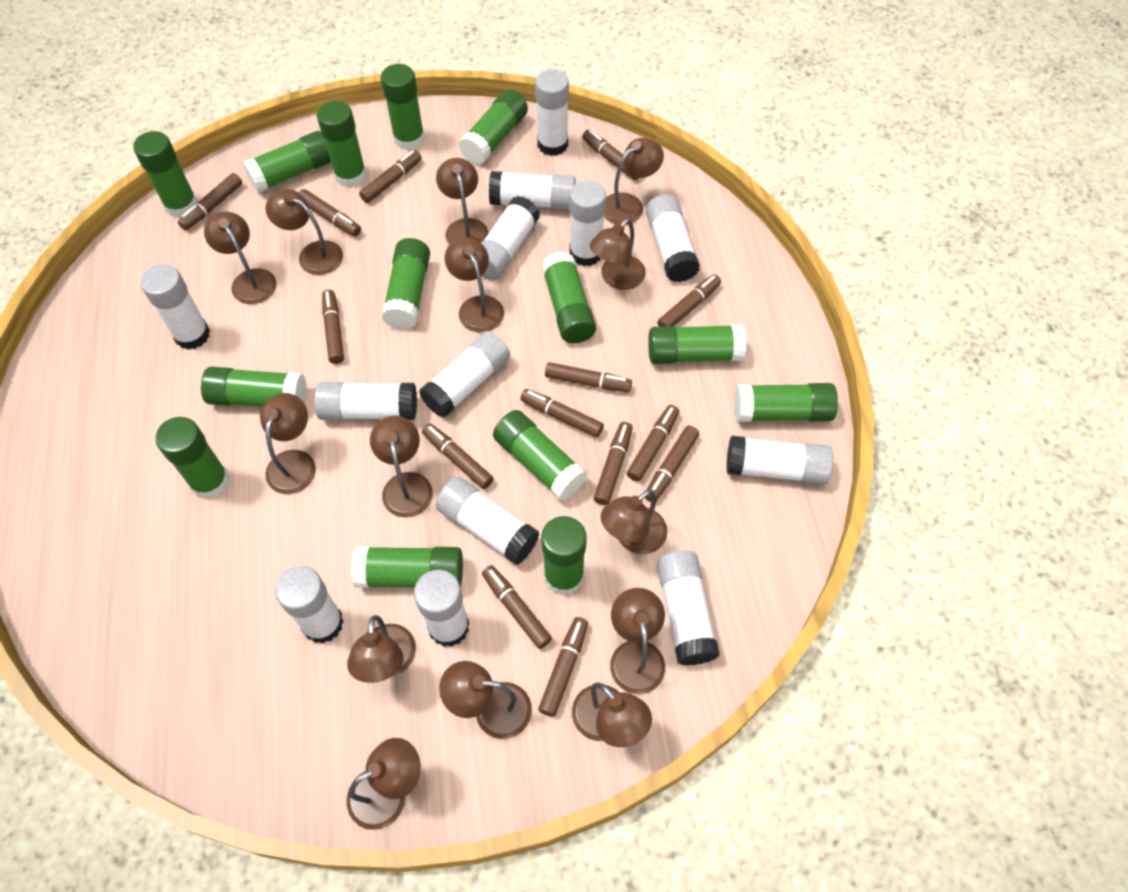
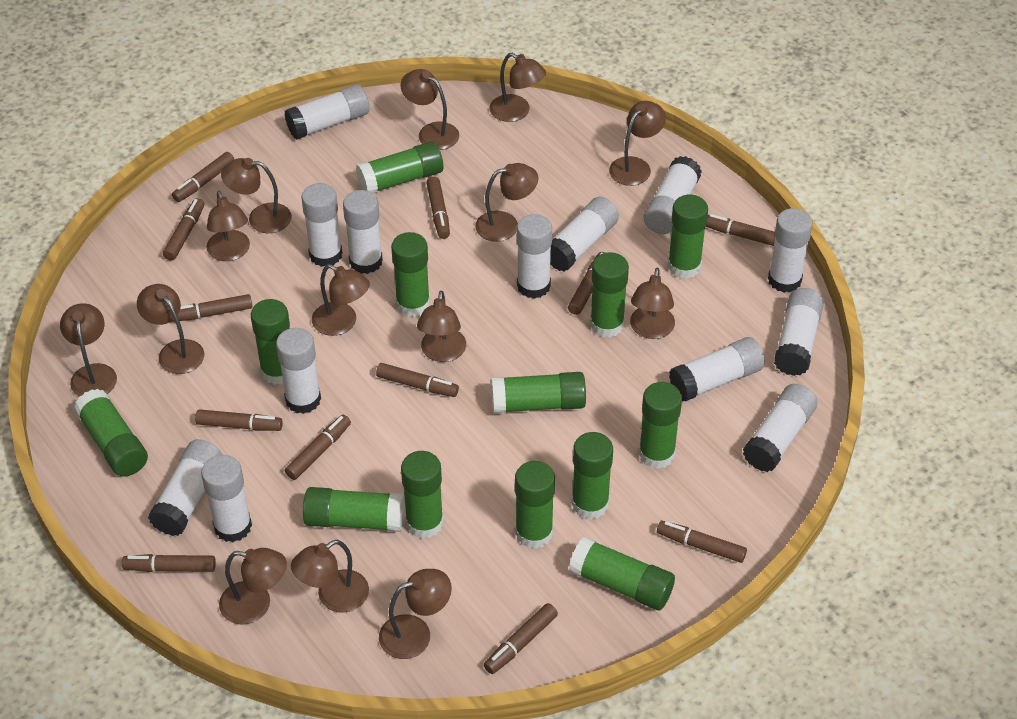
brown marker: 14 -> 12
green glue stick: 14 -> 13

